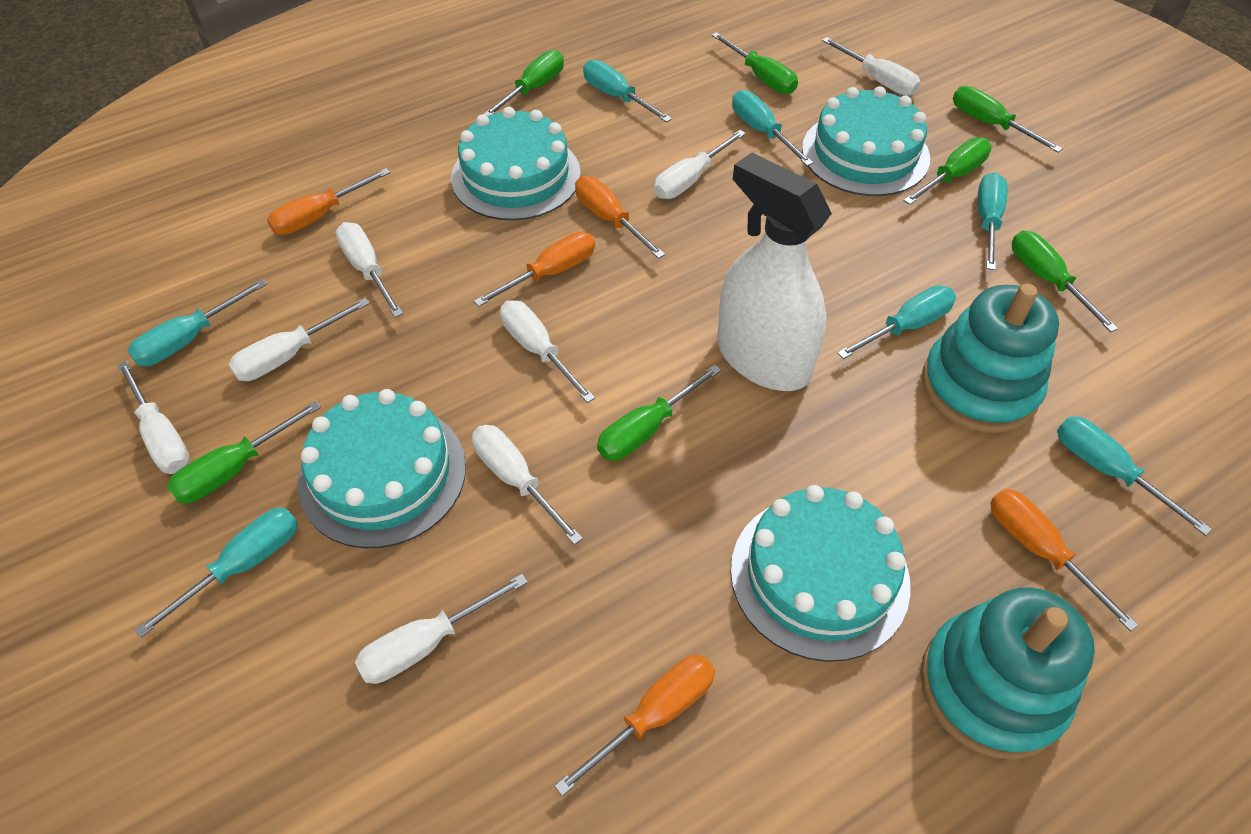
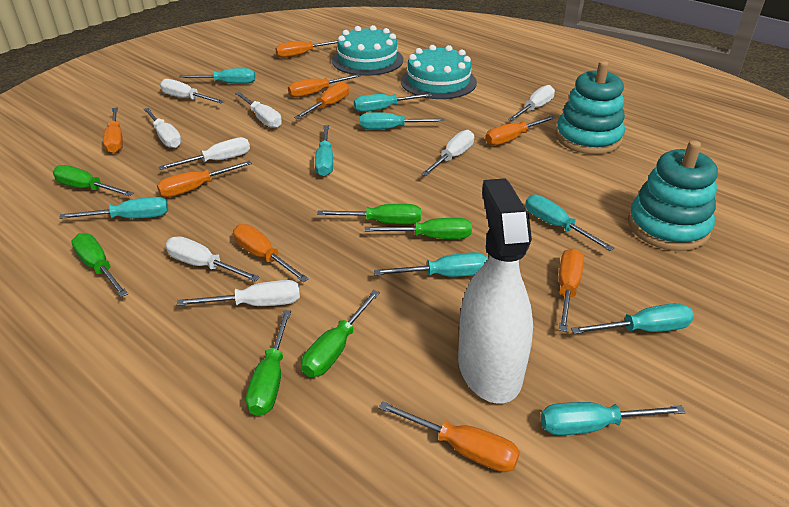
green screwdriver: 7 -> 6
orange screwdriver: 5 -> 9
turquoise cake: 4 -> 2
turquoise screwdriver: 7 -> 9

